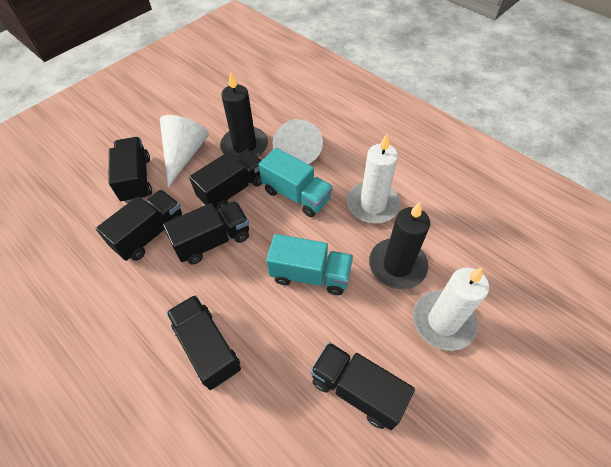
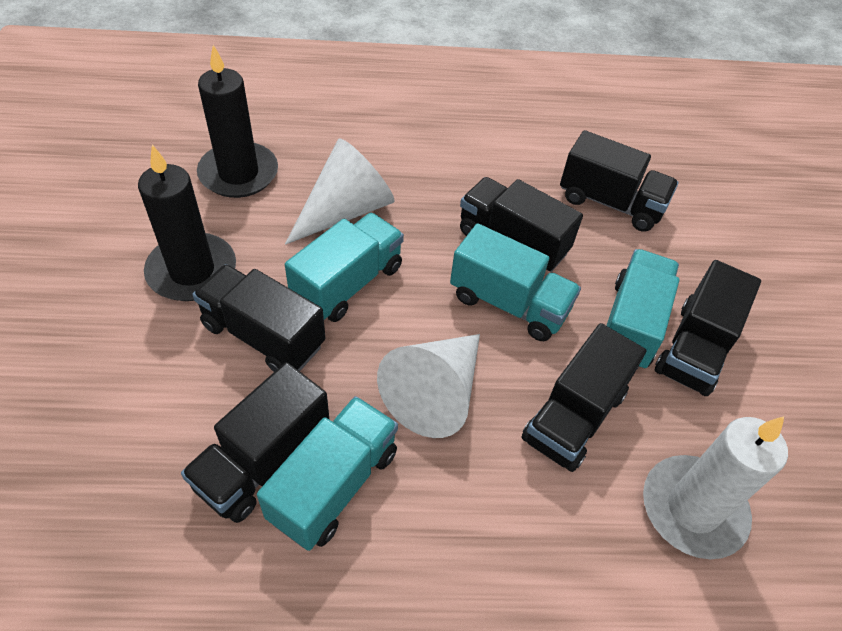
turquoise truck: 2 -> 4
white candle: 2 -> 1

